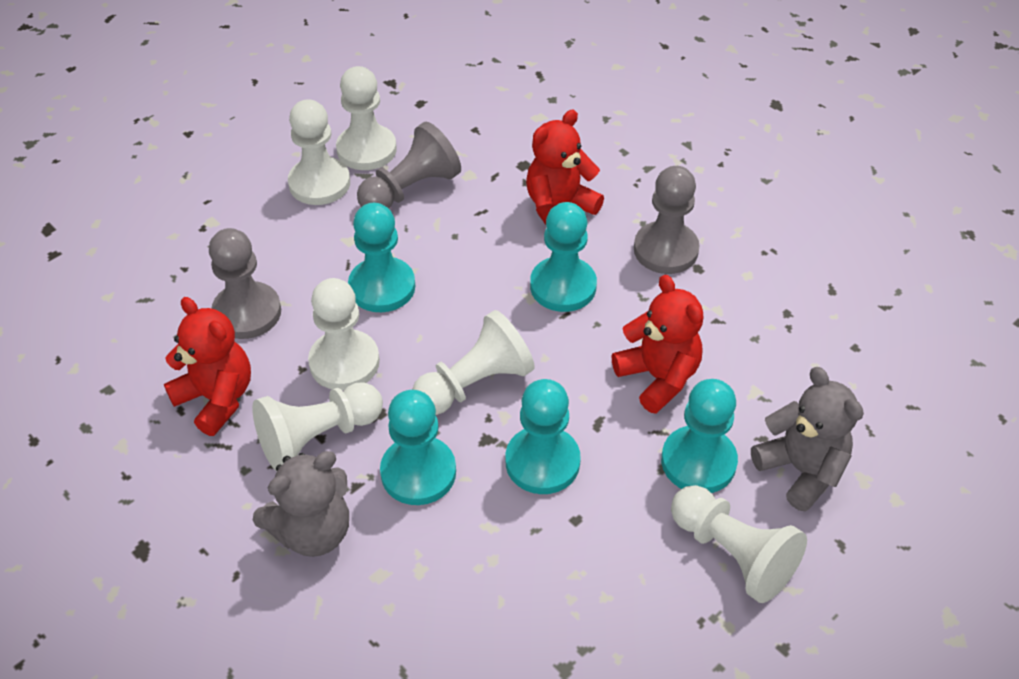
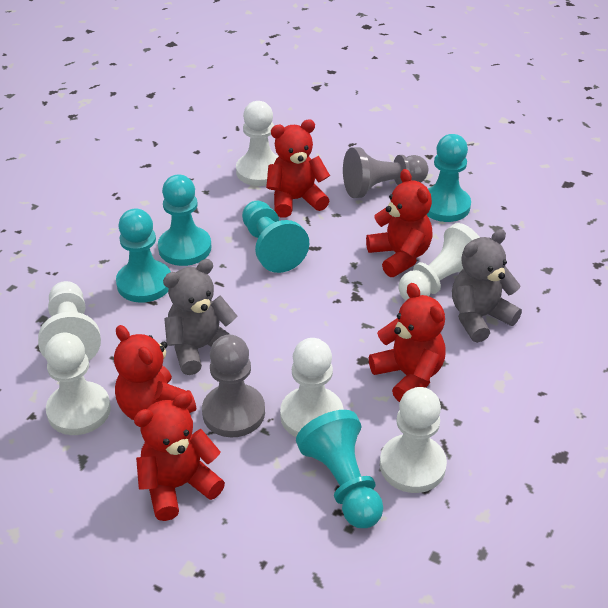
grey pawn: 3 -> 2
red teddy bear: 3 -> 5

